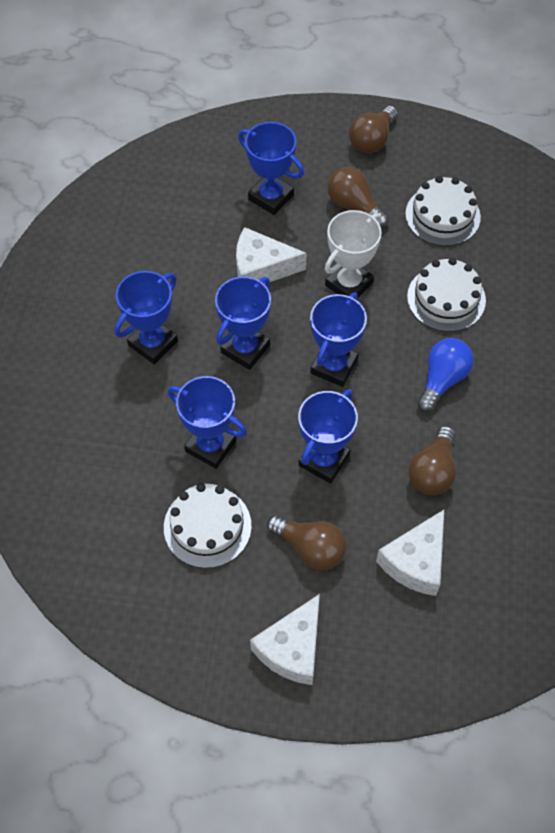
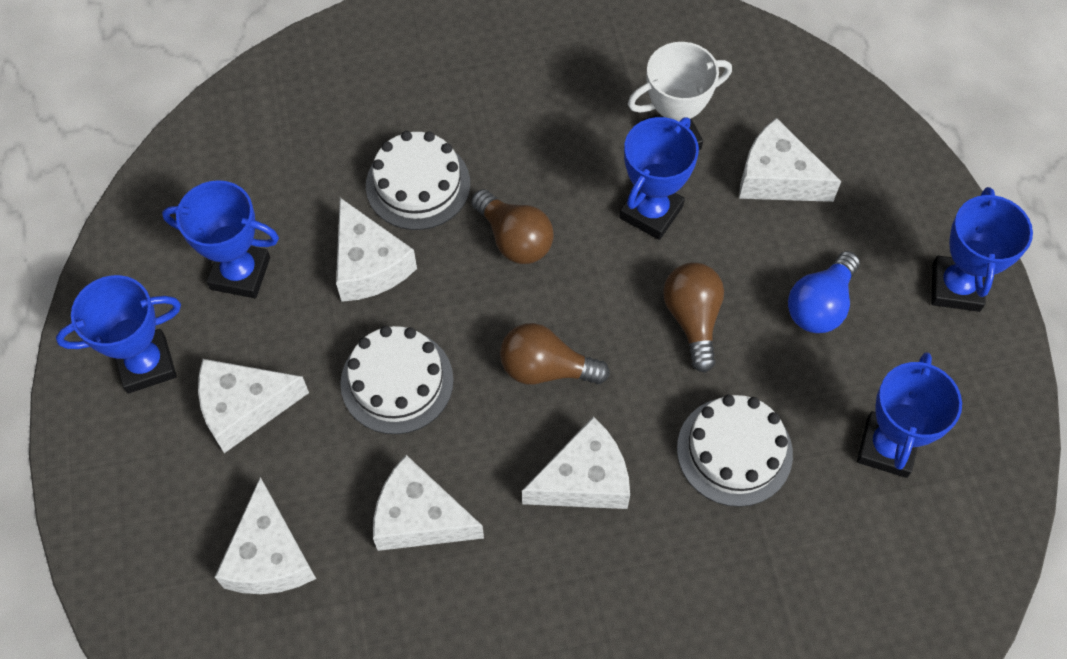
blue trophy: 6 -> 5
brown light bulb: 4 -> 3
white cheese: 3 -> 6

